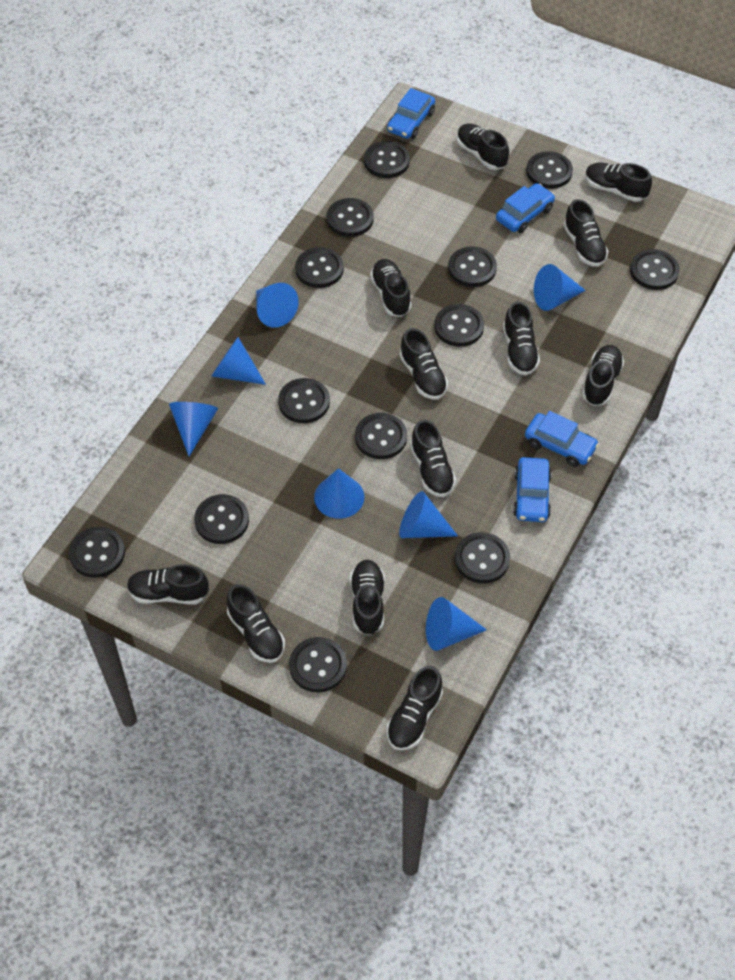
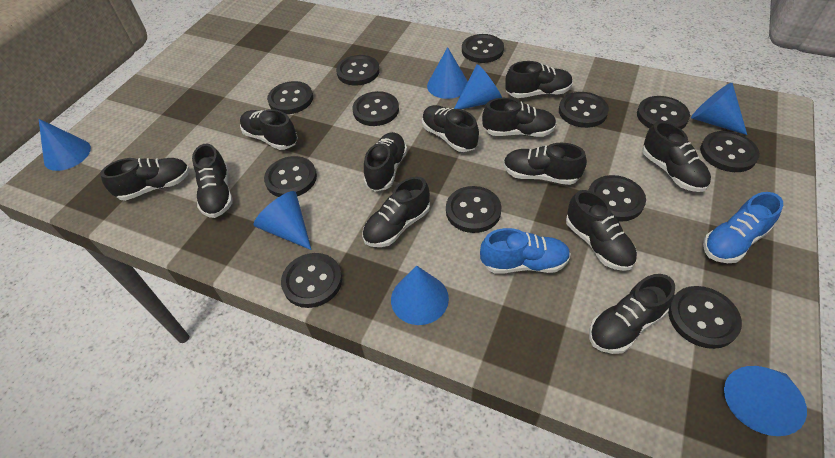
black button: 13 -> 12
blue car: 4 -> 0
blue shoe: 0 -> 2

